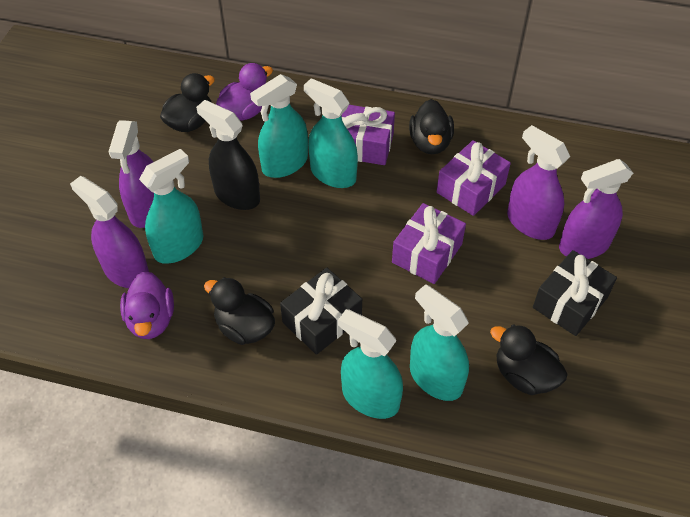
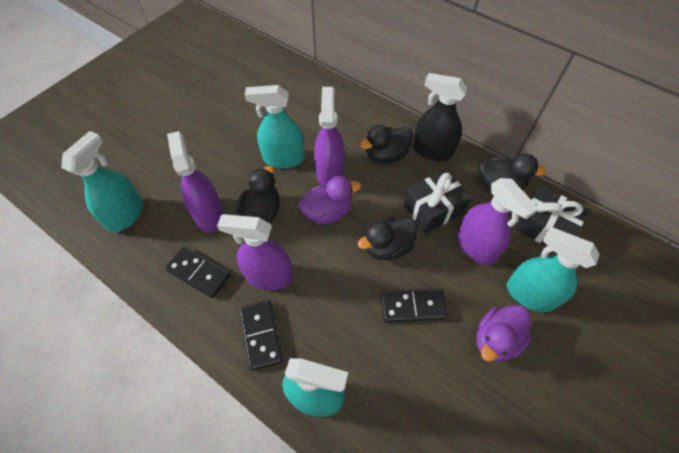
black domino: 0 -> 3
purple gift: 3 -> 0
turquoise spray bottle: 5 -> 4

